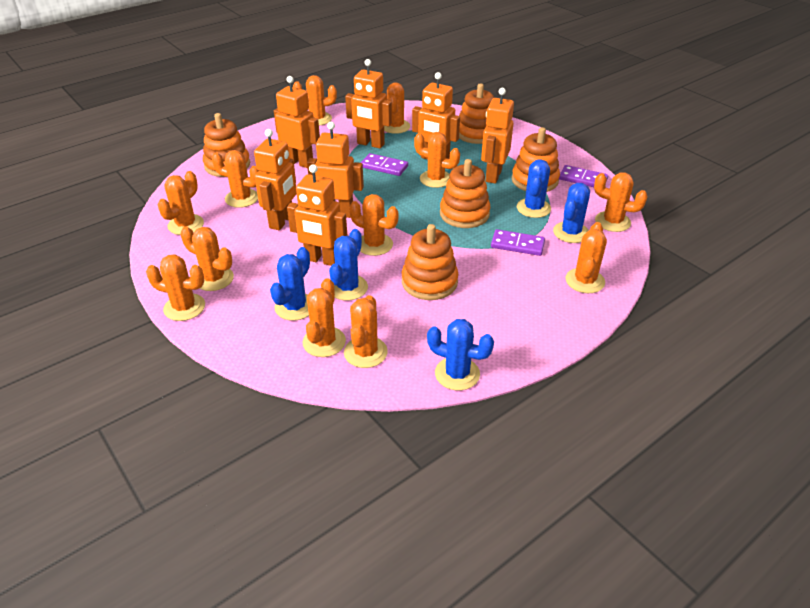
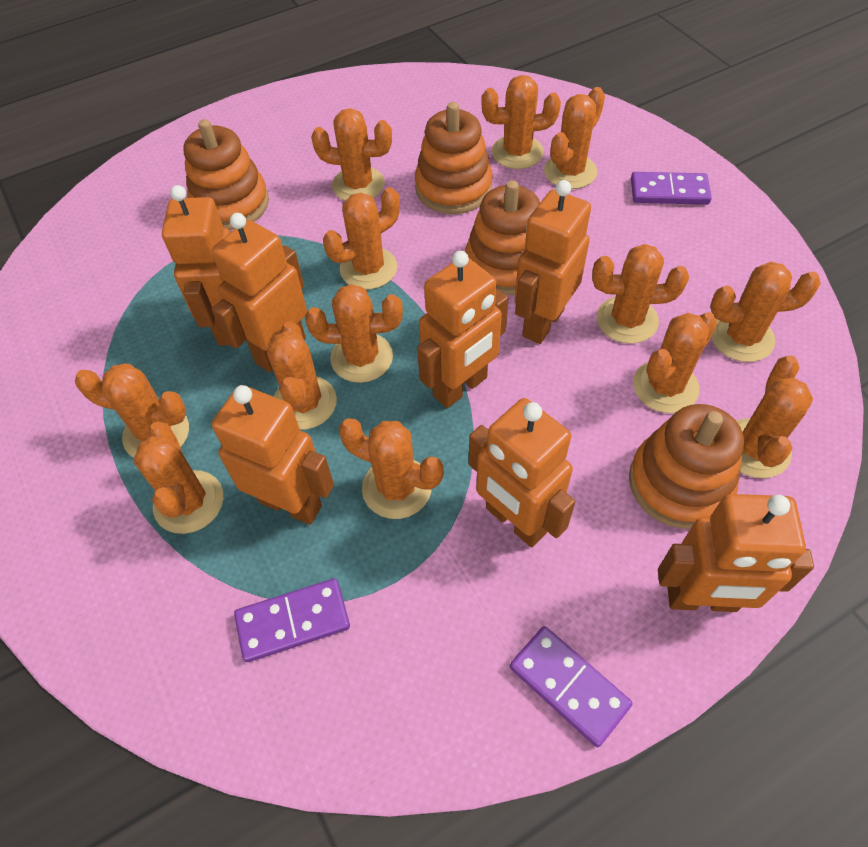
blue cactus: 5 -> 0
orange cactus: 12 -> 13
orange stacking toy: 5 -> 4

